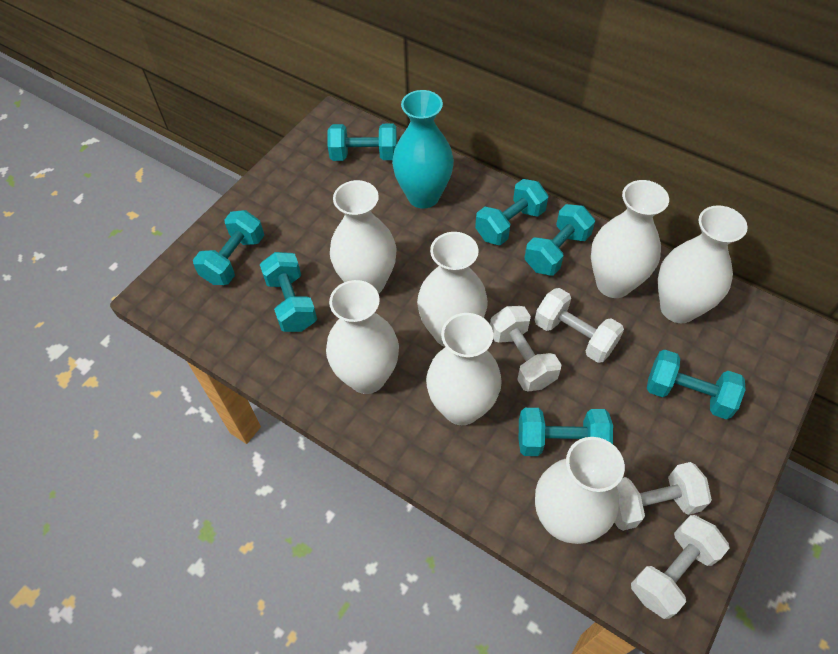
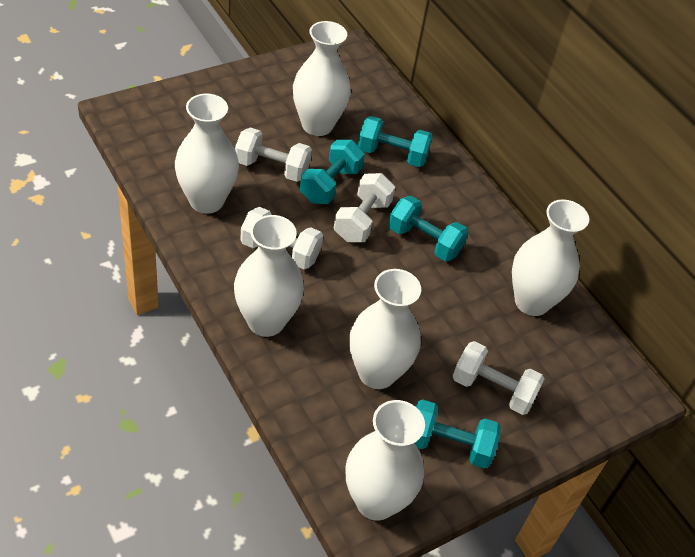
turquoise dumbbell: 7 -> 4
turquoise vase: 1 -> 0
white vase: 7 -> 6

